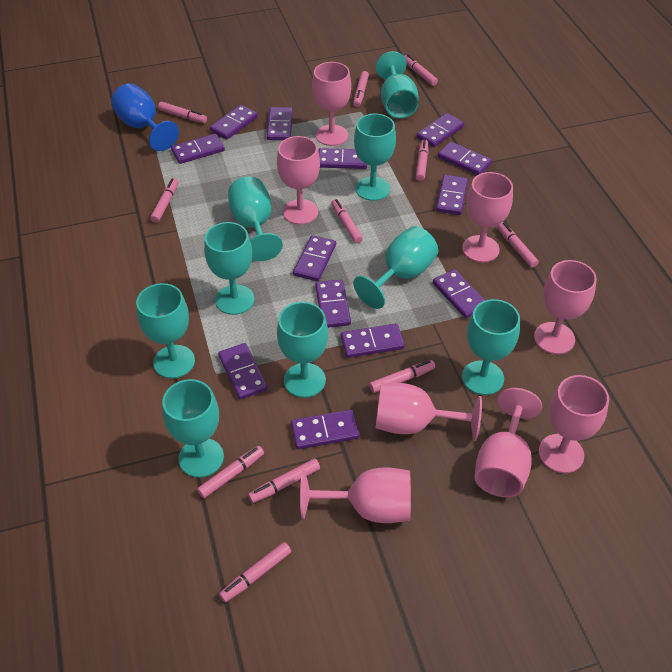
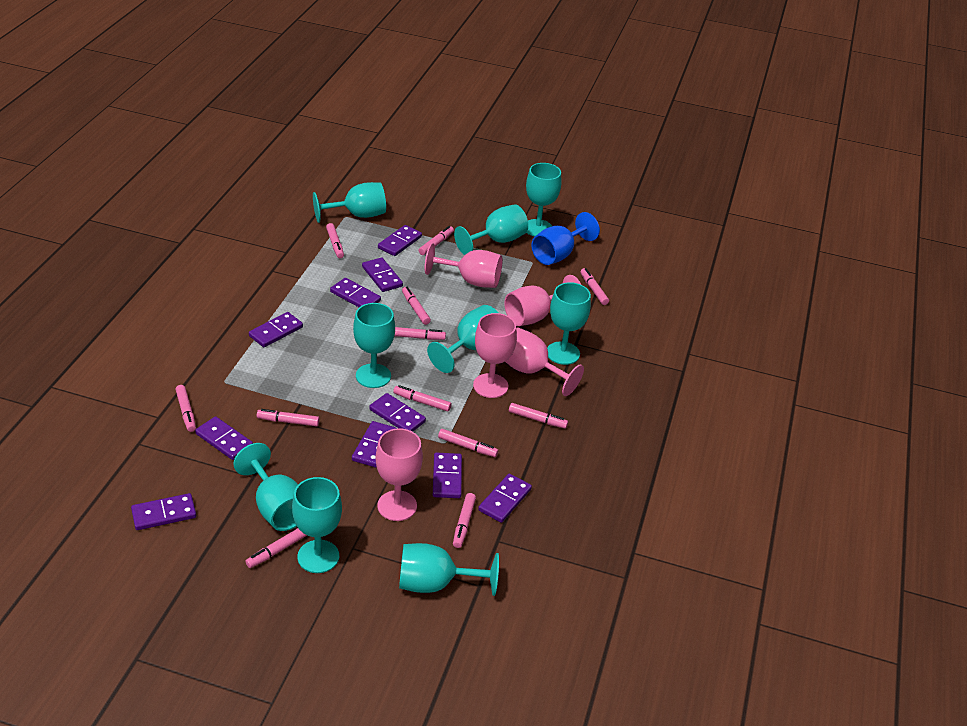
pink goblet: 8 -> 5
pink marker: 11 -> 12
purple domino: 13 -> 10

